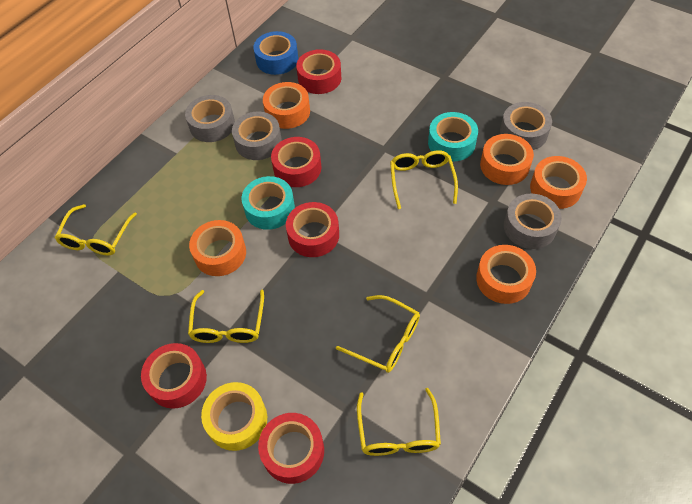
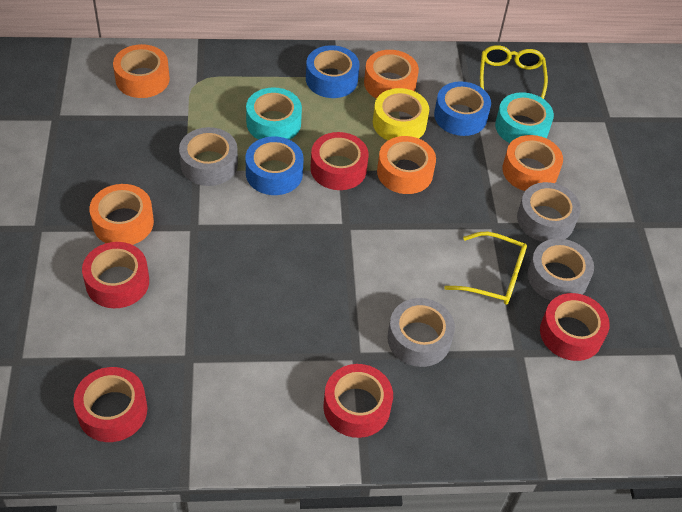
blue tape: 1 -> 3
yellow glasses: 5 -> 2

